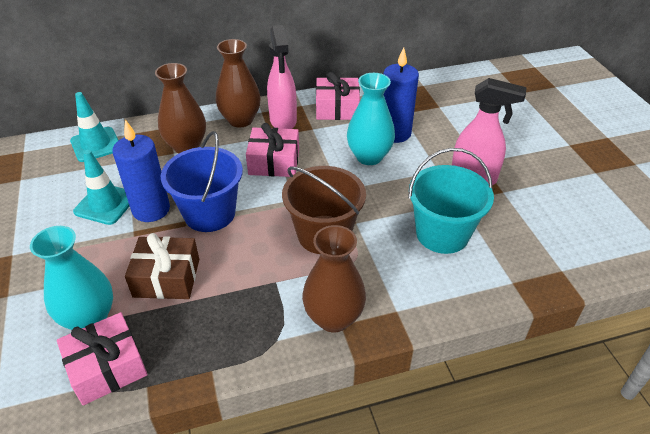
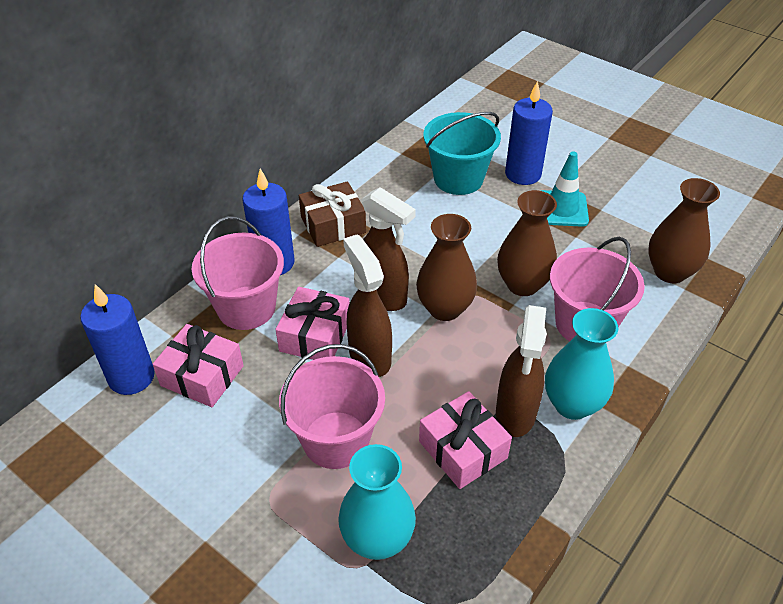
blue bucket: 1 -> 0
blue candle: 2 -> 3
brown bucket: 1 -> 0
brown spray bottle: 0 -> 3
pink bucket: 0 -> 3
pink spray bottle: 2 -> 0
turquoise traffic cone: 2 -> 1

